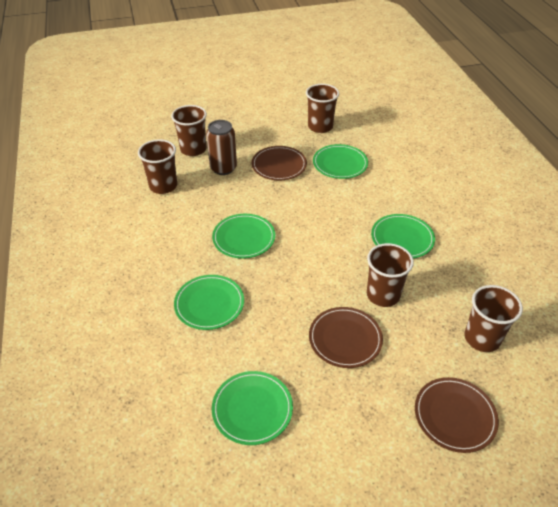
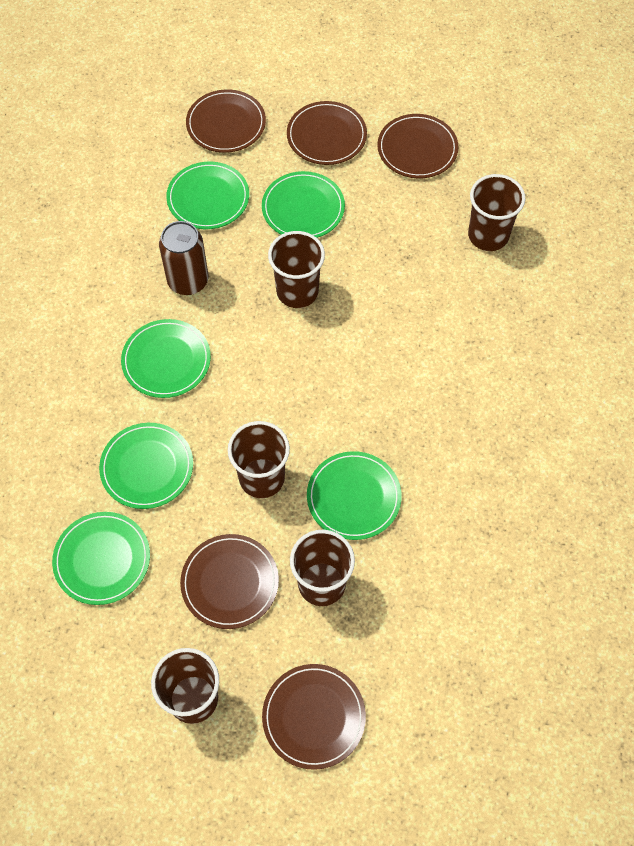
brown plate: 3 -> 5
green plate: 5 -> 6

